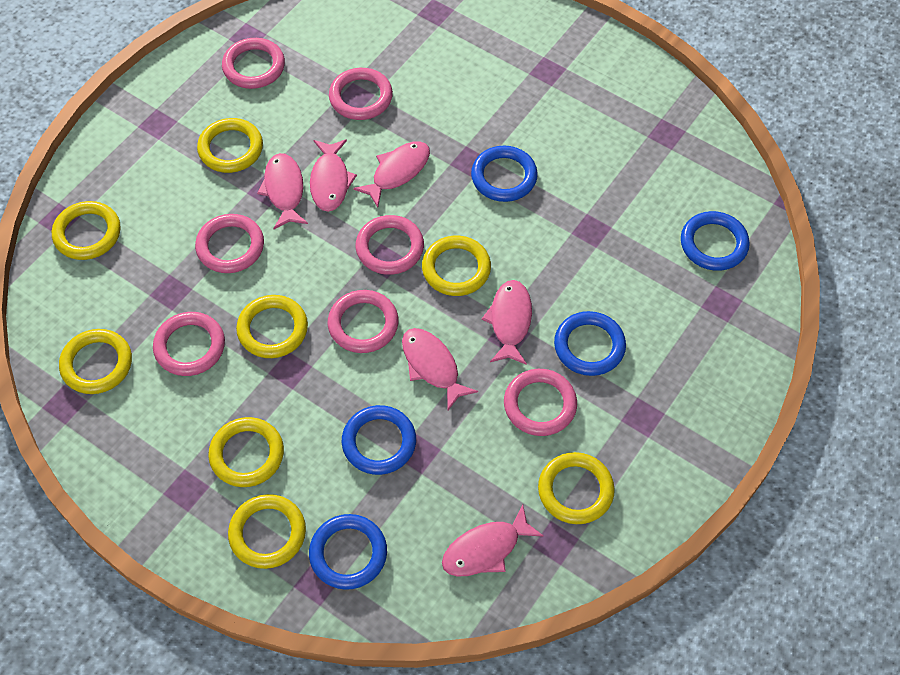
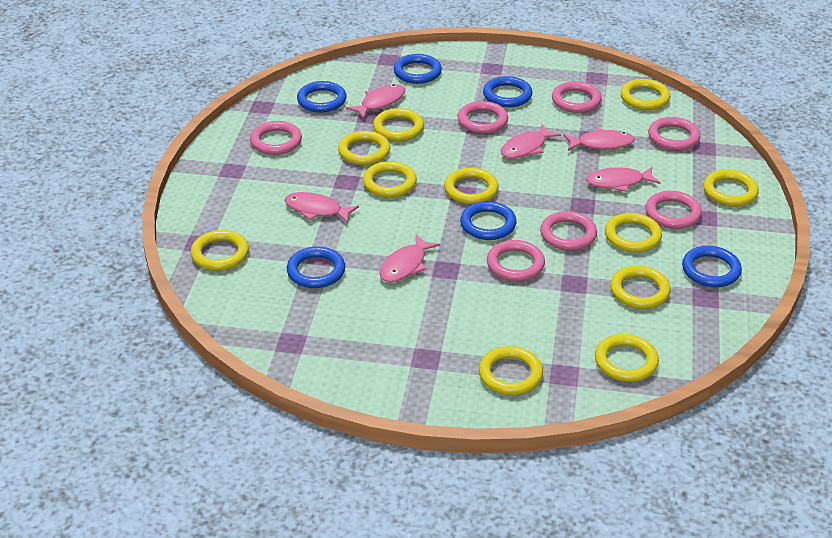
blue ring: 5 -> 6
yellow ring: 8 -> 11

